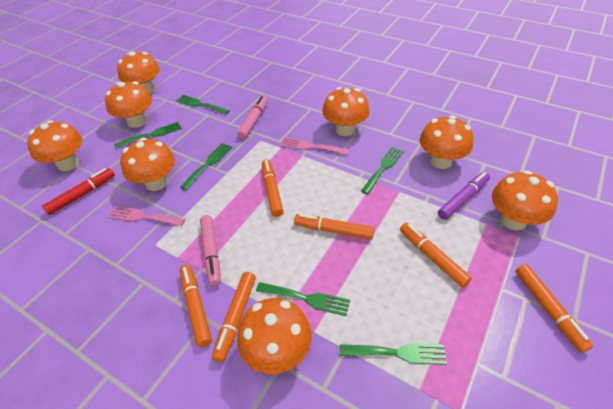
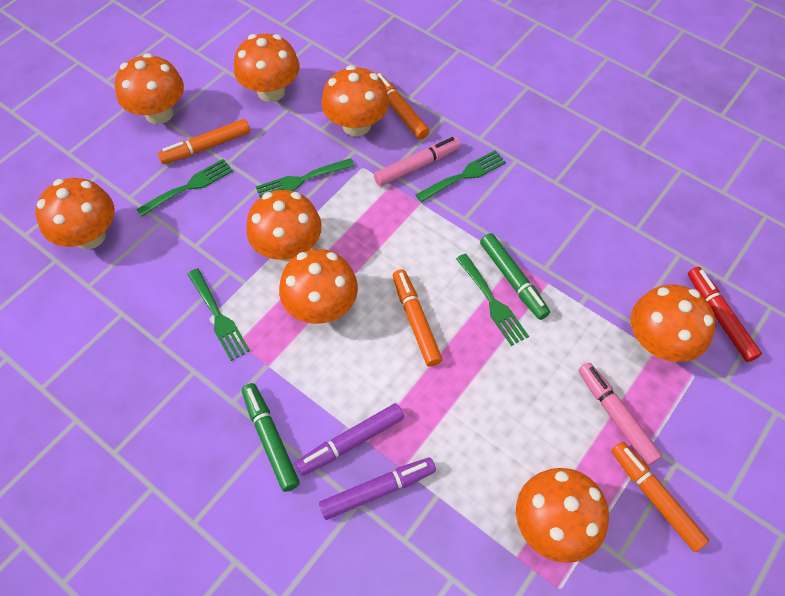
green fork: 6 -> 5
green marker: 0 -> 2
orange marker: 6 -> 4
pink fork: 2 -> 0
purple marker: 1 -> 2

